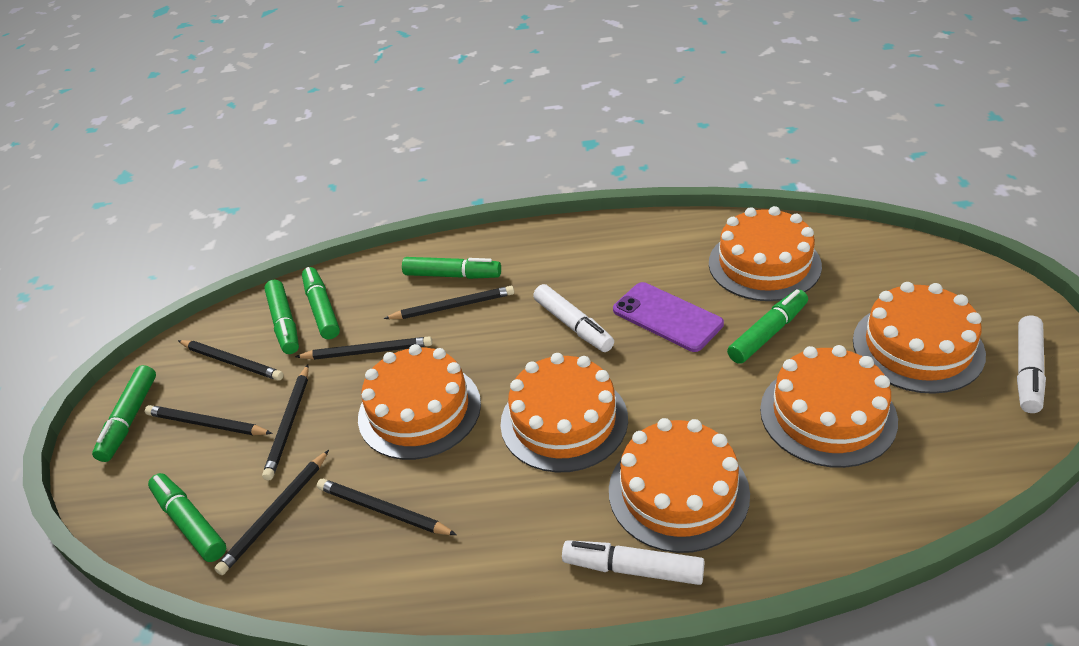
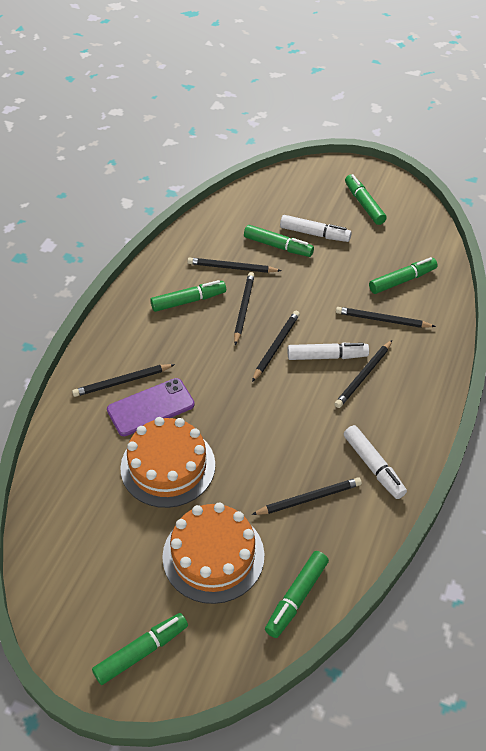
orange cake: 6 -> 2

